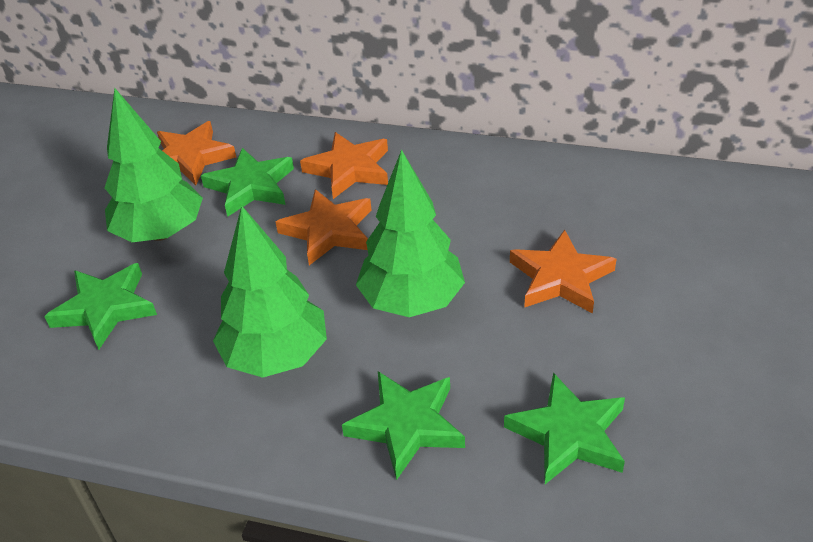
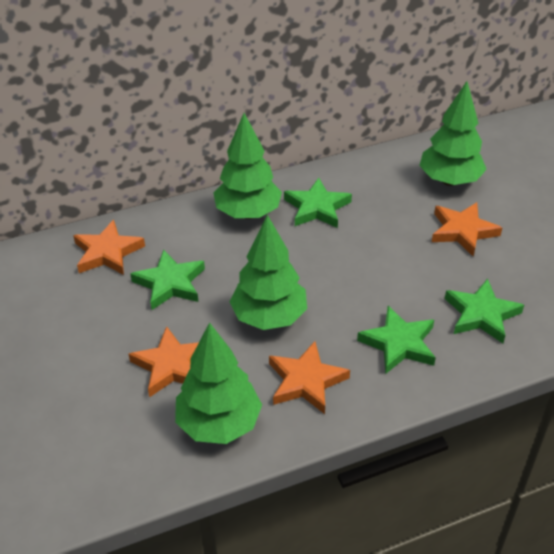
green tree: 3 -> 4

